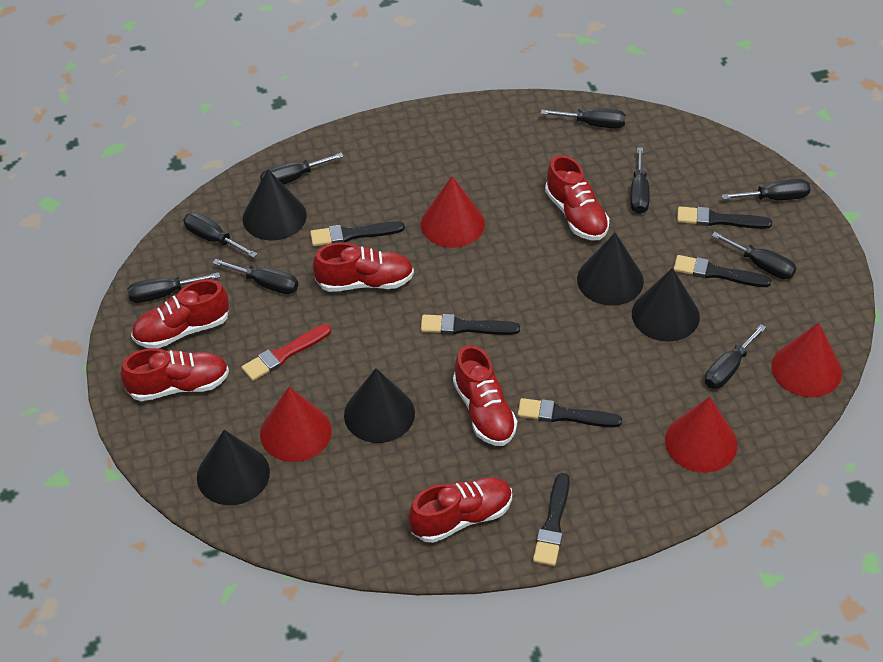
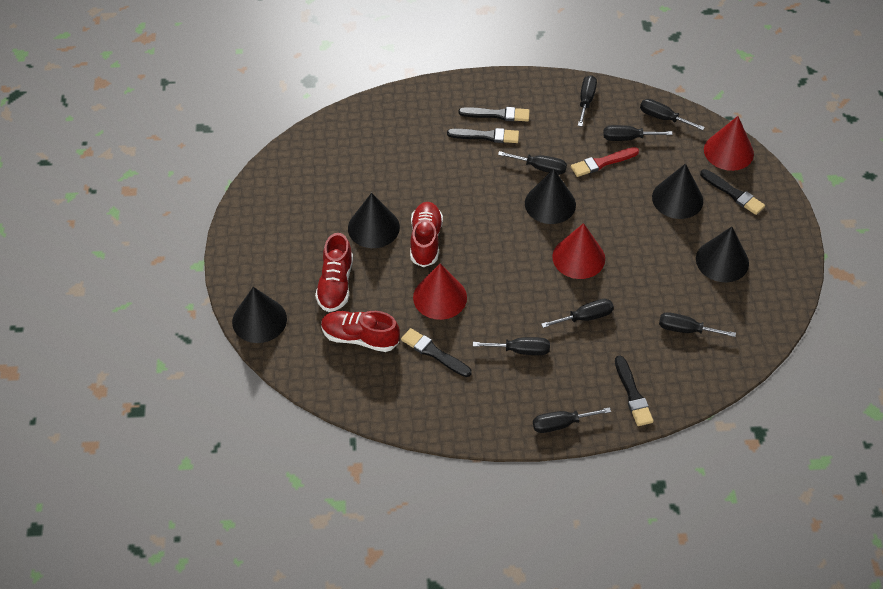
black brush: 6 -> 5
black screwdriver: 9 -> 8
red cone: 4 -> 3
red shoe: 6 -> 3

